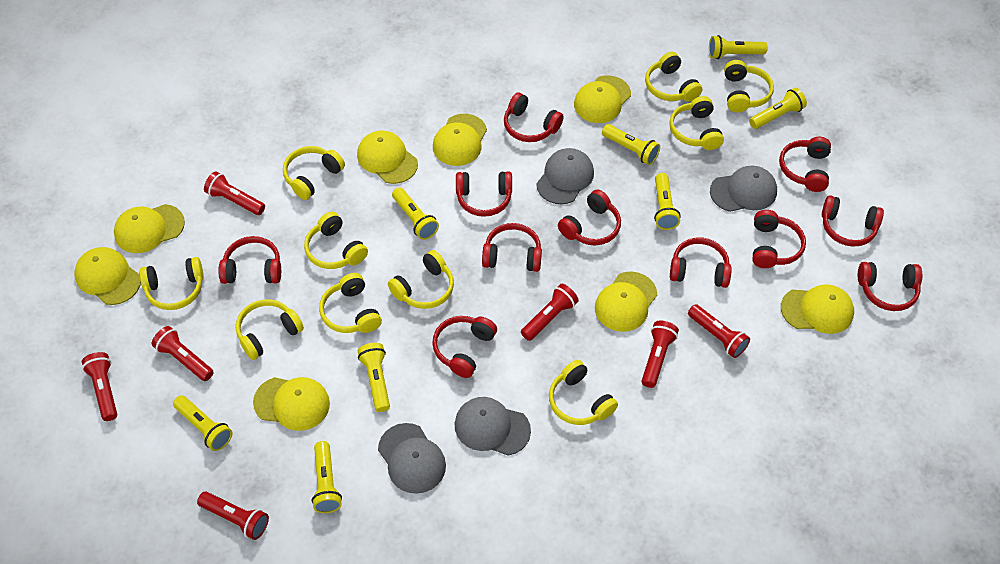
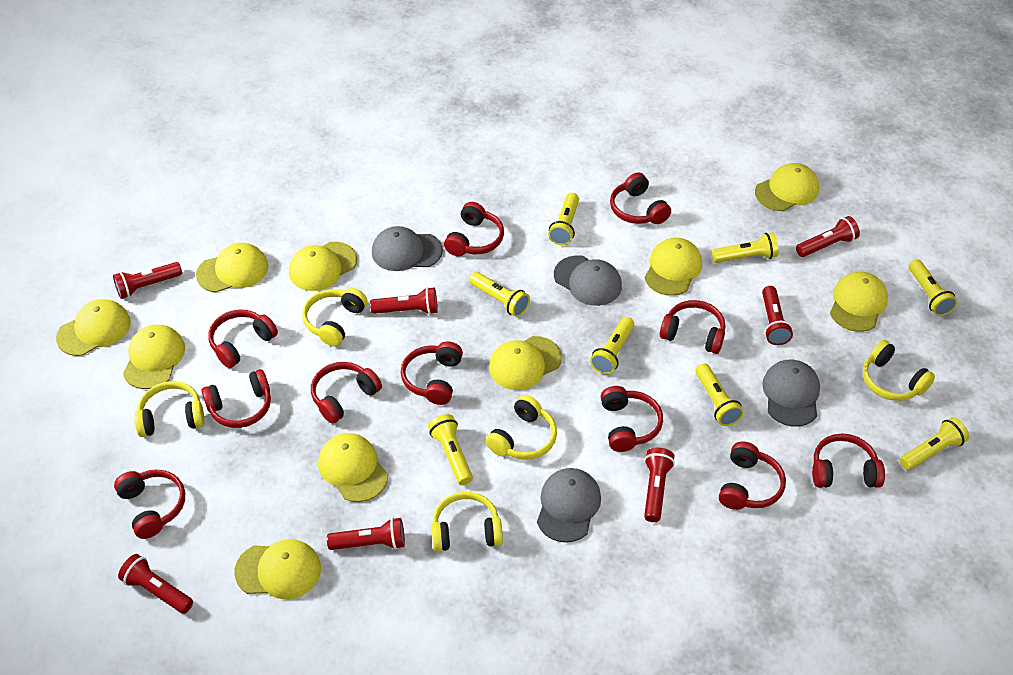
yellow cap: 8 -> 10
yellow headphones: 10 -> 5

